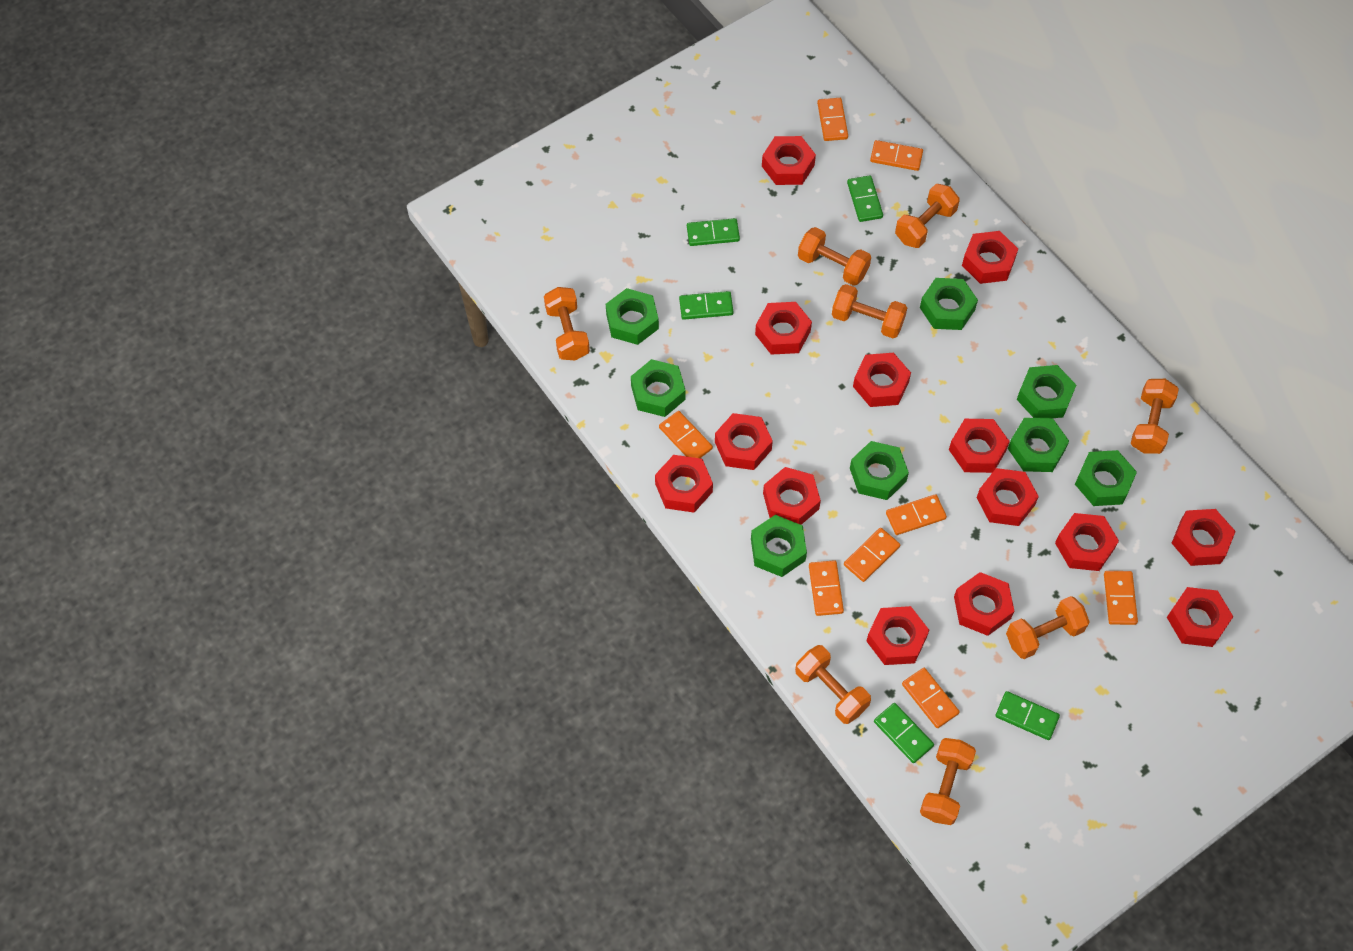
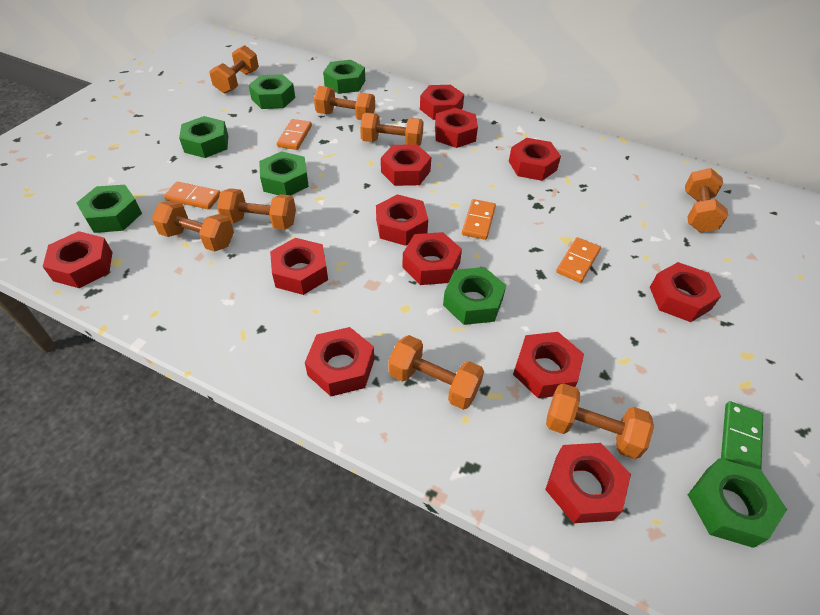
green domino: 5 -> 1
green nut: 8 -> 7
orange domino: 8 -> 4
red nut: 14 -> 12

